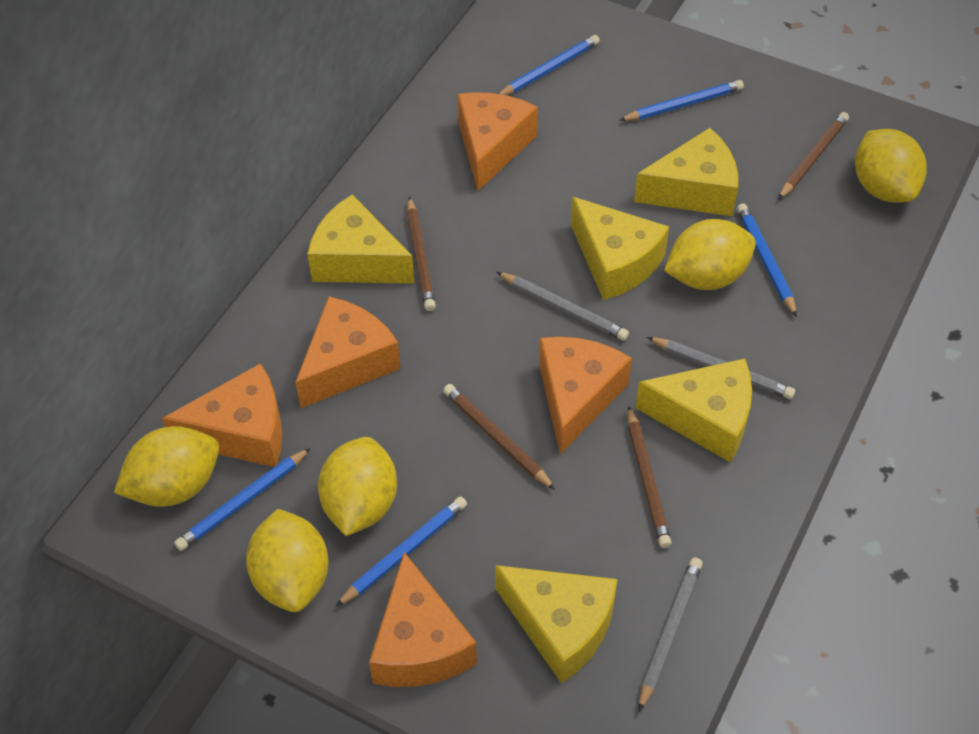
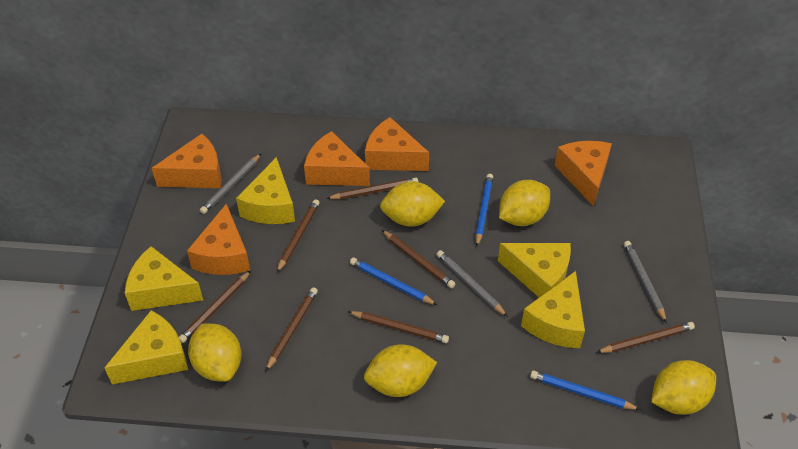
blue pencil: 5 -> 3
brown pencil: 4 -> 7

